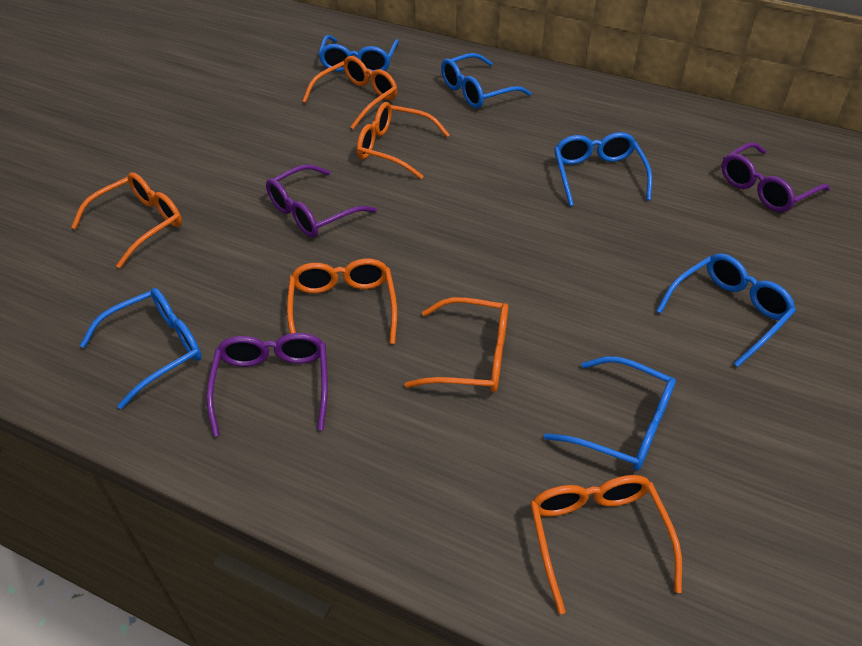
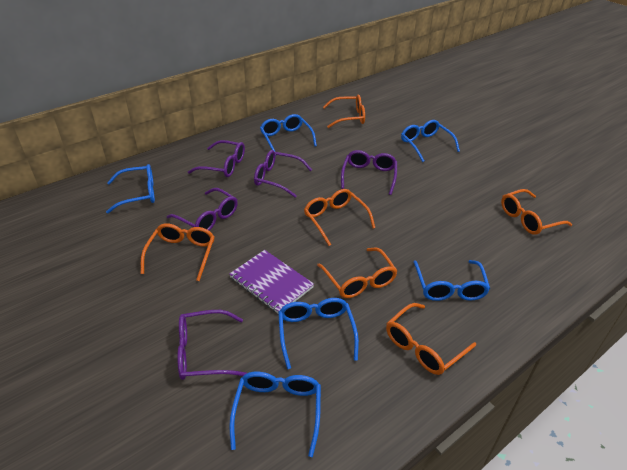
purple glasses: 3 -> 5
purple notebook: 0 -> 1

